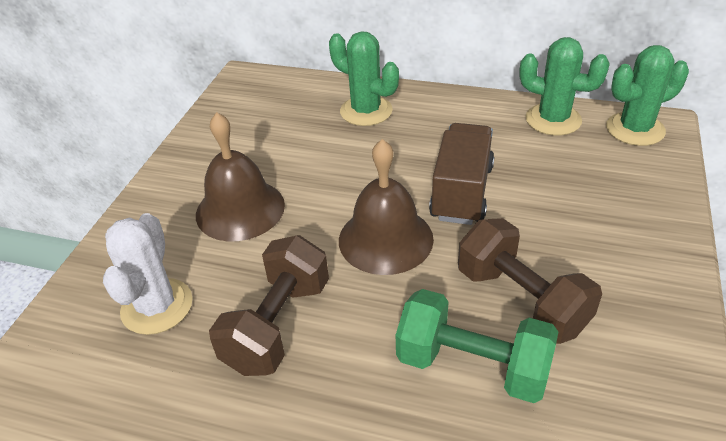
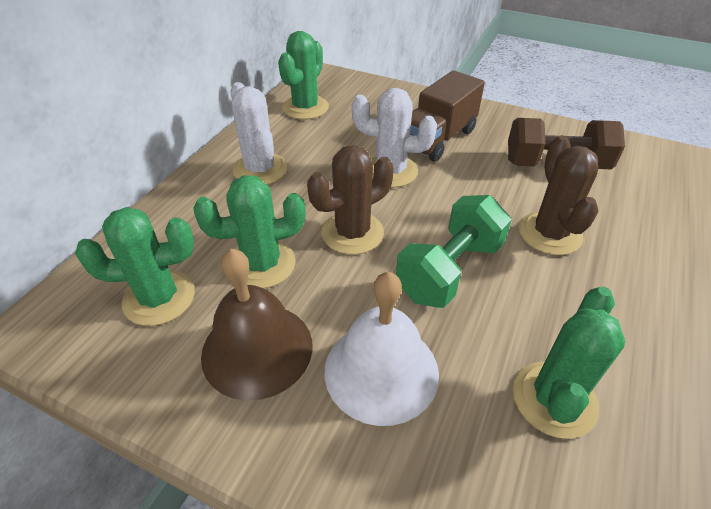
brown bell: 2 -> 1
brown cactus: 0 -> 2
brown dumbbell: 2 -> 1
green cactus: 3 -> 4
white bell: 0 -> 1
white cactus: 1 -> 2

